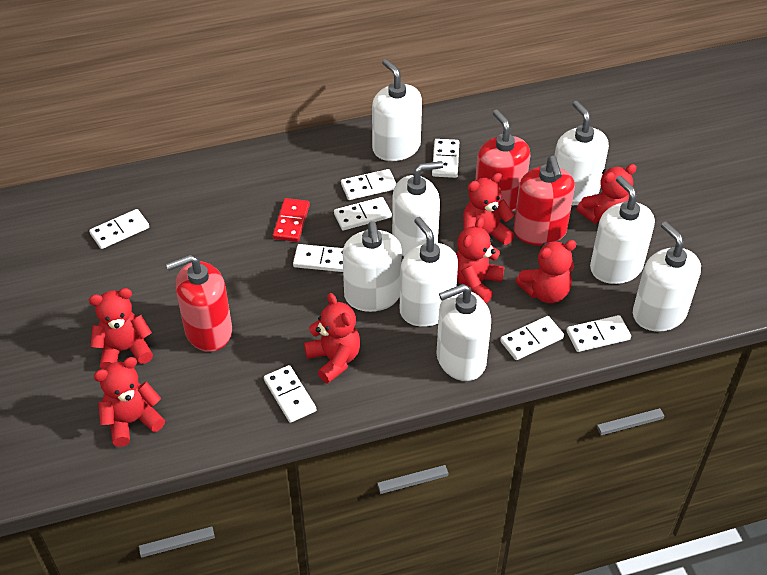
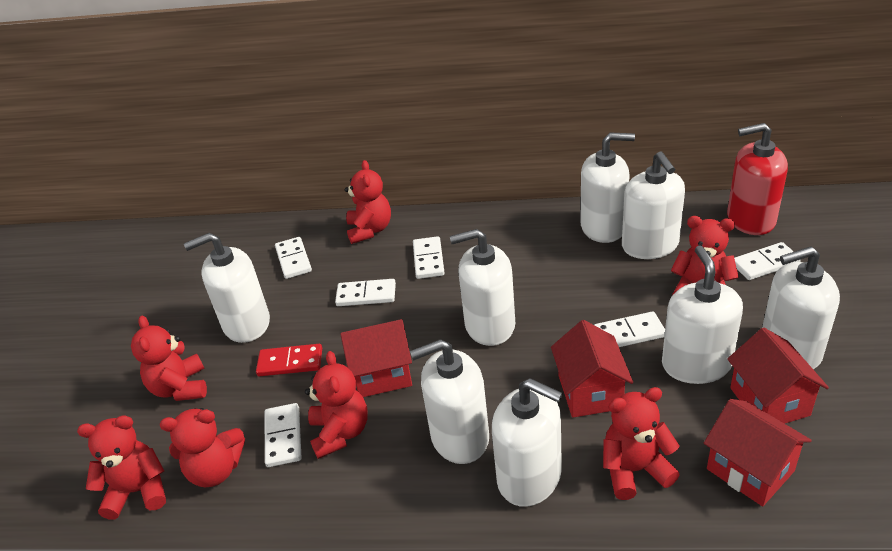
red house: 0 -> 4
red soap dispenser: 3 -> 1
white domino: 8 -> 6

